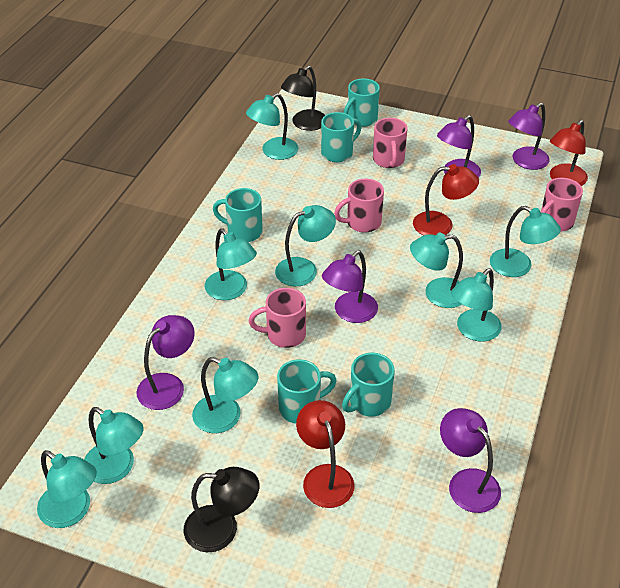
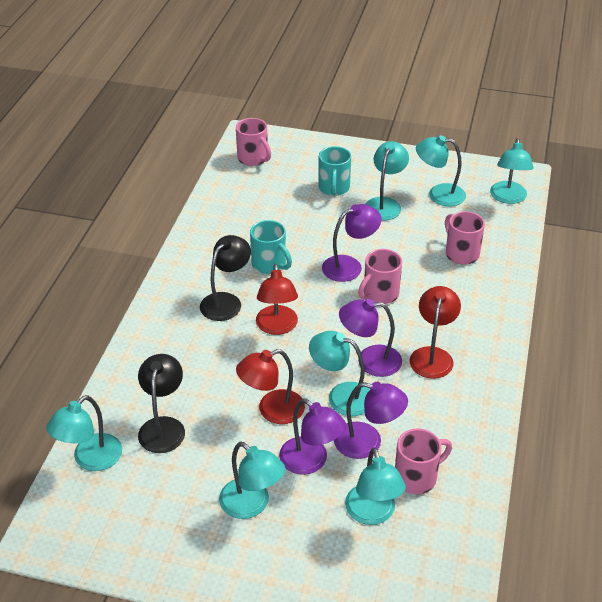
purple lamp: 5 -> 4
turquoise lamp: 9 -> 7
turquoise mug: 5 -> 2

